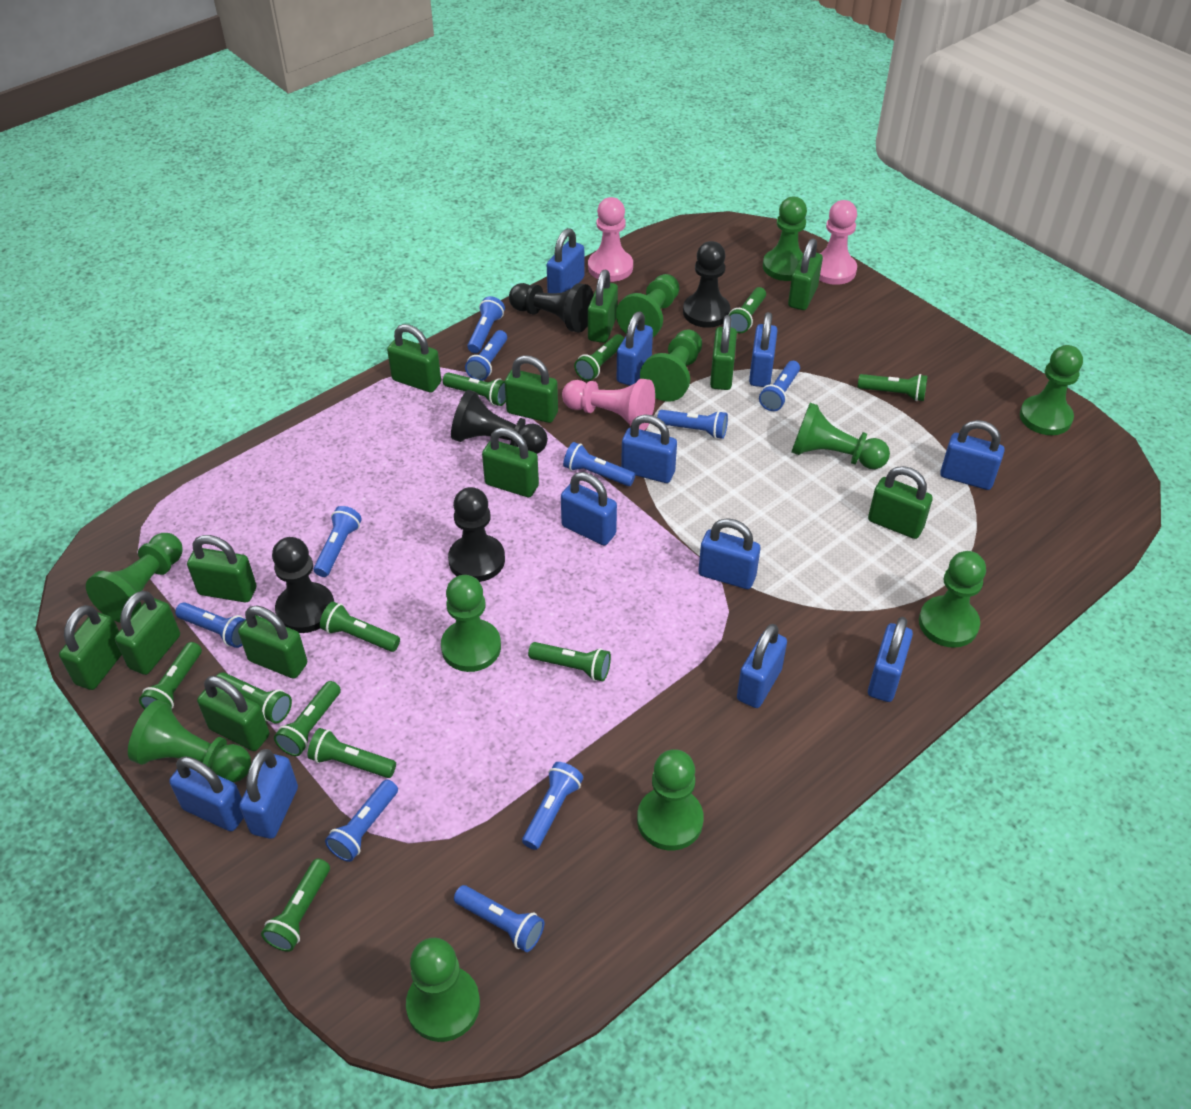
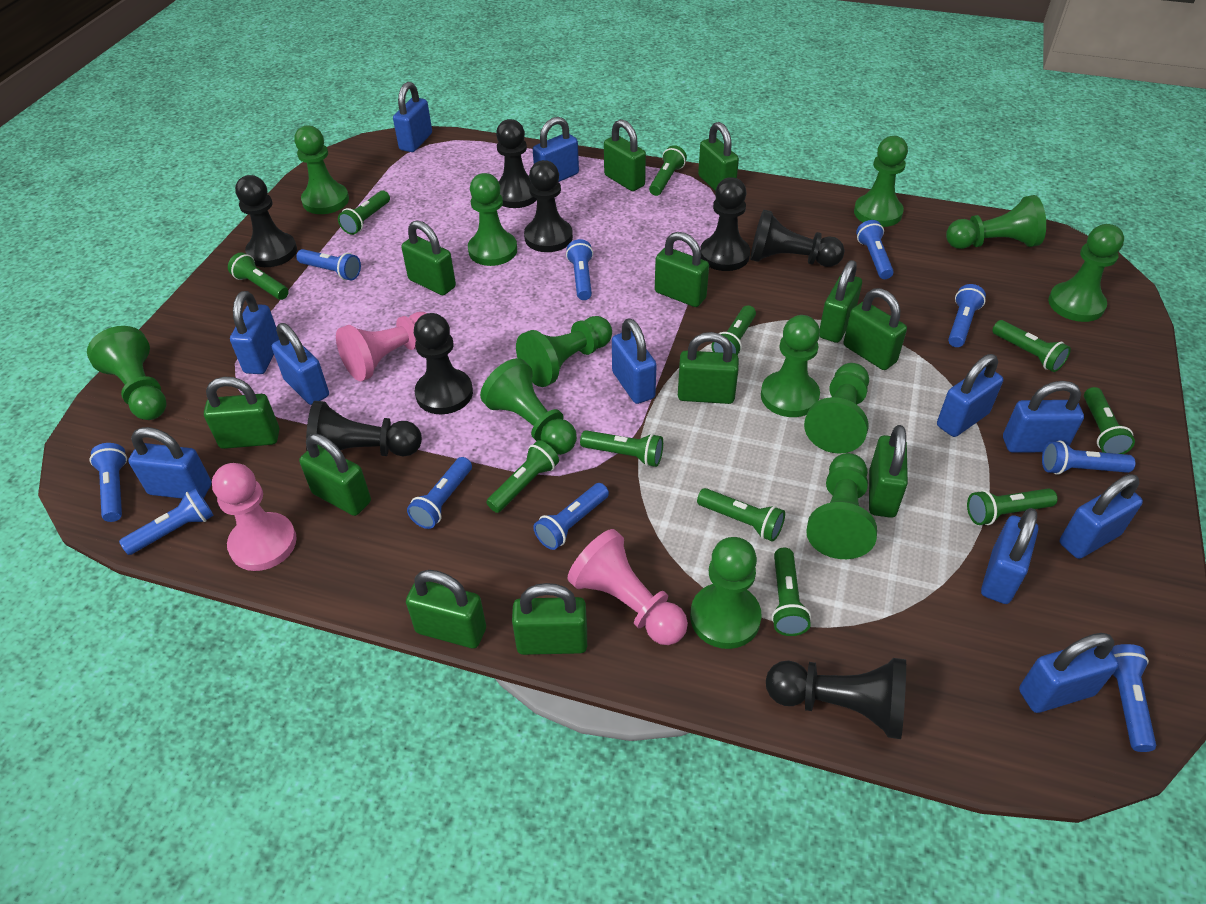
black pawn: 5 -> 8
green pawn: 11 -> 12

